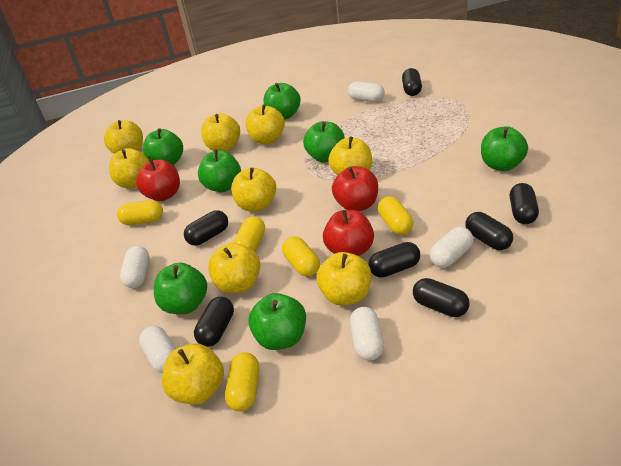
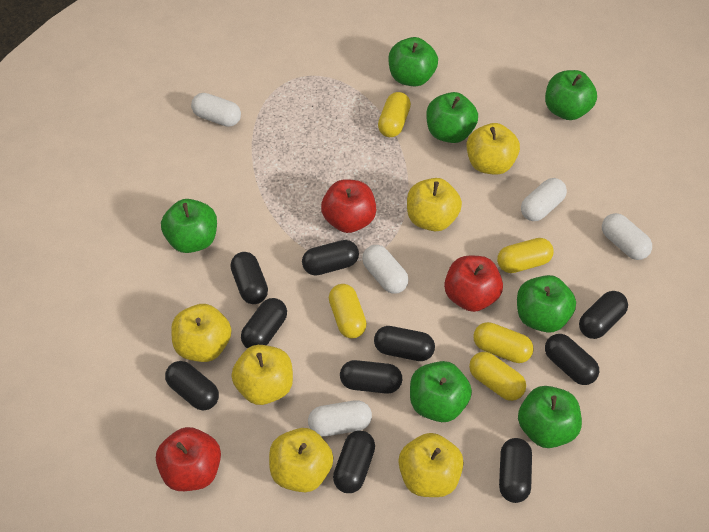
black capsule: 7 -> 10
yellow apple: 9 -> 6

